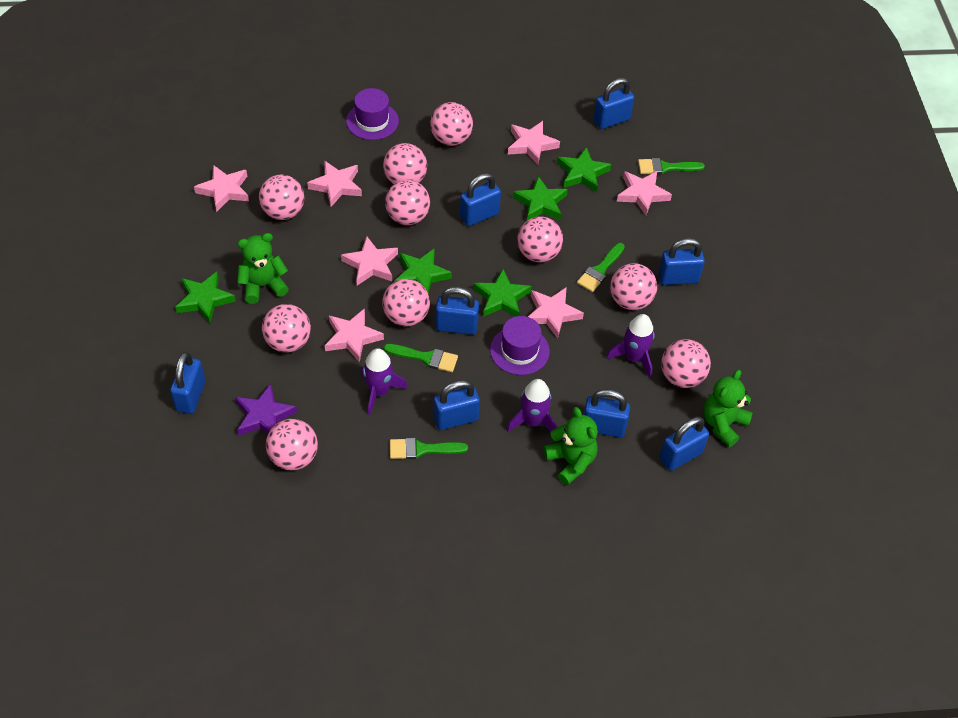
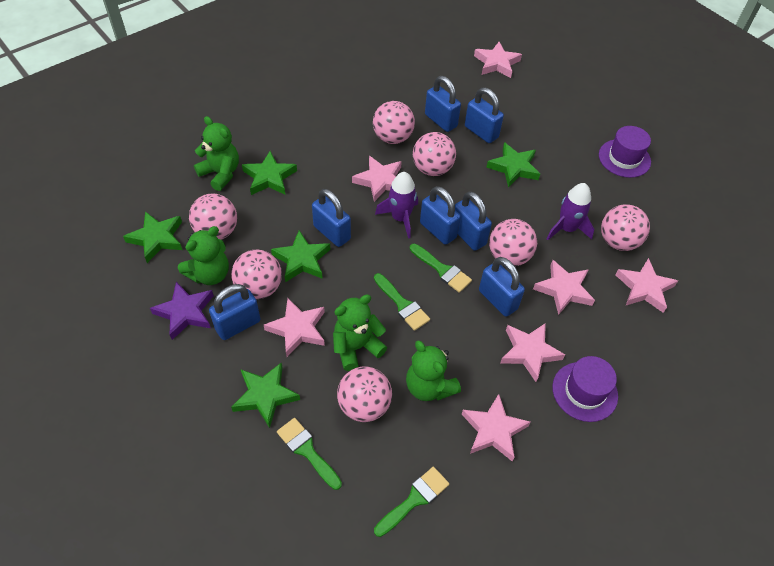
blue padlock: 8 -> 7
green teddy bear: 3 -> 4
pink ball: 10 -> 7
purple rocket: 3 -> 2

